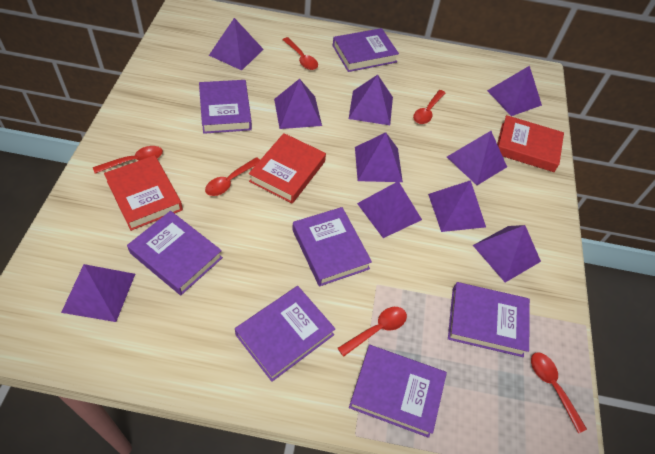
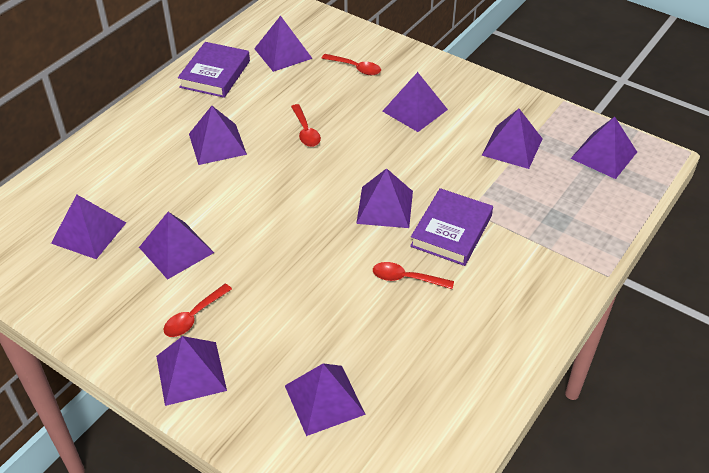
purple book: 7 -> 2
red book: 3 -> 0
red spoon: 6 -> 4

